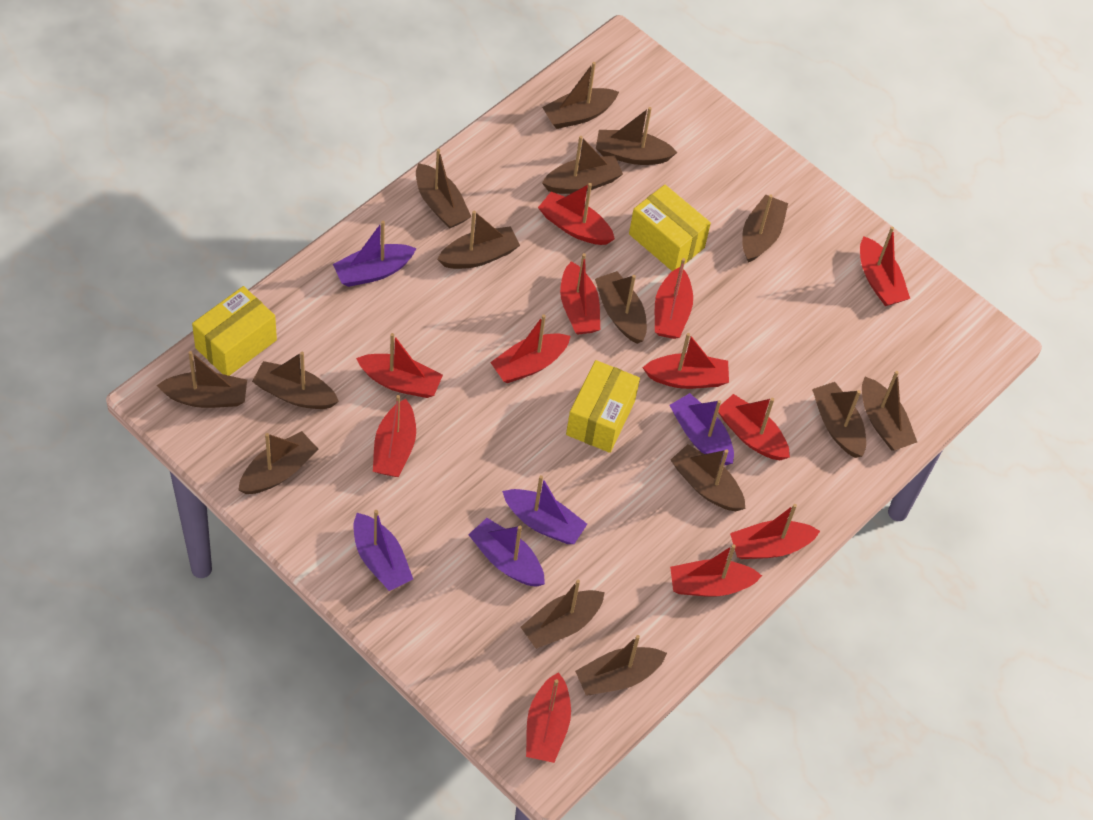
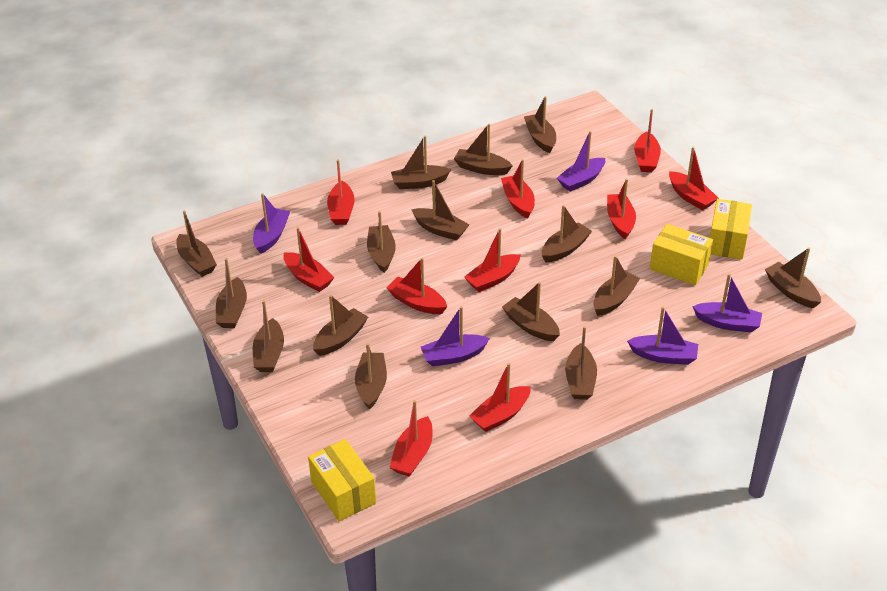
red boat: 12 -> 10

